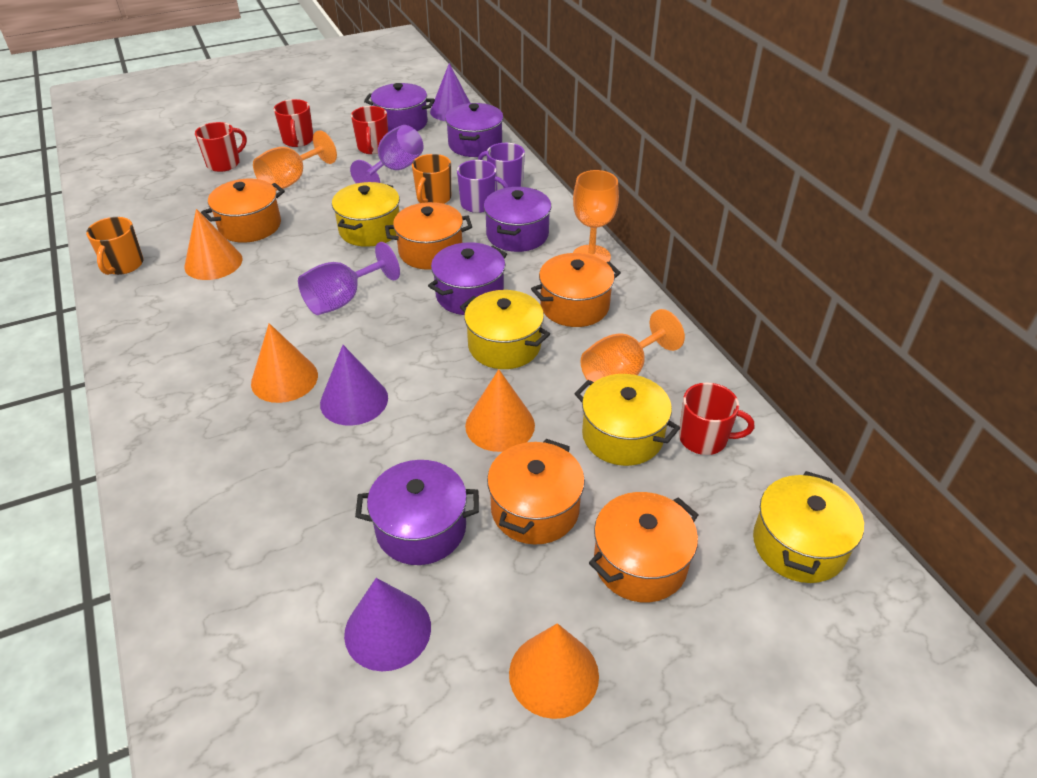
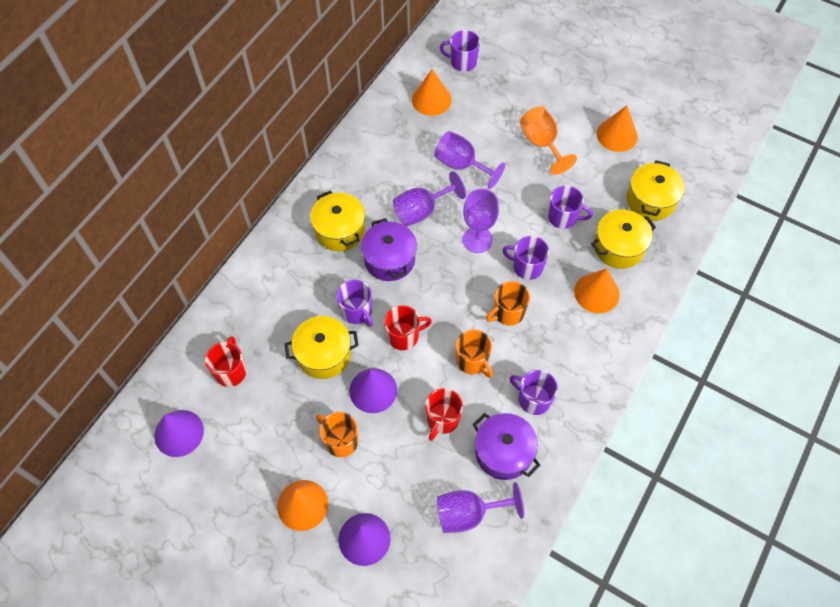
orange goblet: 3 -> 1
orange mug: 2 -> 3
orange pot: 5 -> 0
purple goblet: 2 -> 4
purple mug: 2 -> 5
purple pot: 5 -> 2
red mug: 4 -> 3

